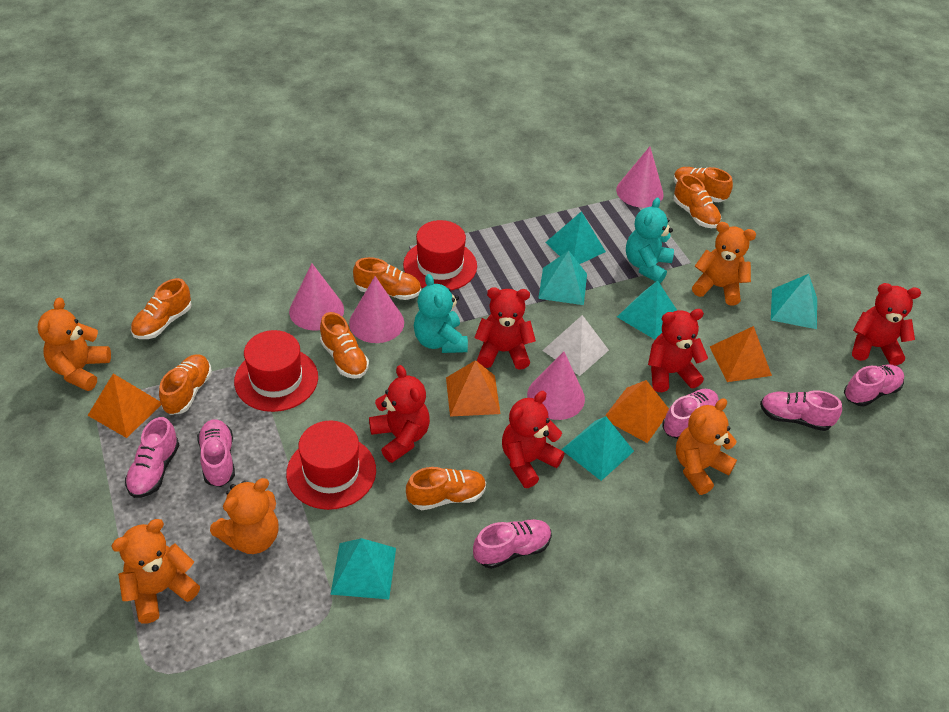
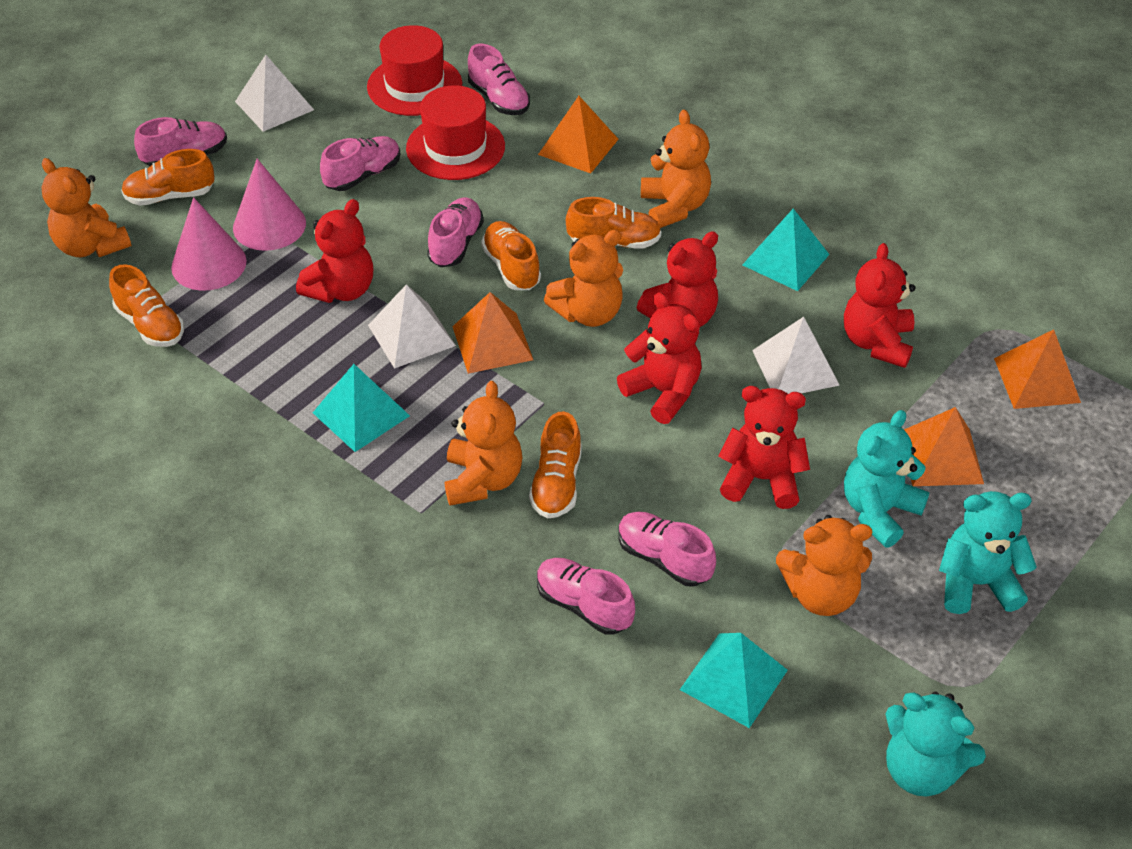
orange shoe: 7 -> 5
pink cone: 4 -> 2
red hat: 3 -> 2
turquoise pyramid: 6 -> 3
turquoise teddy bear: 2 -> 3
white pyramid: 1 -> 3

